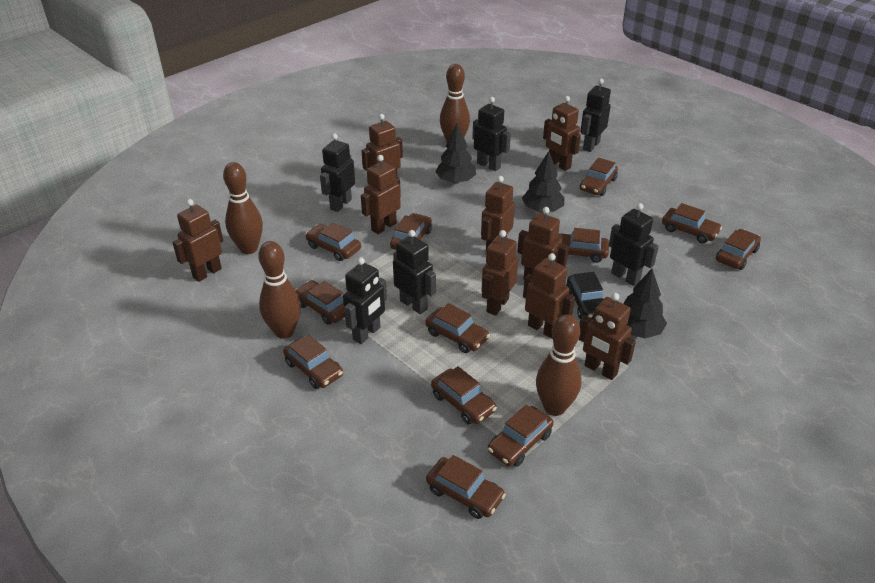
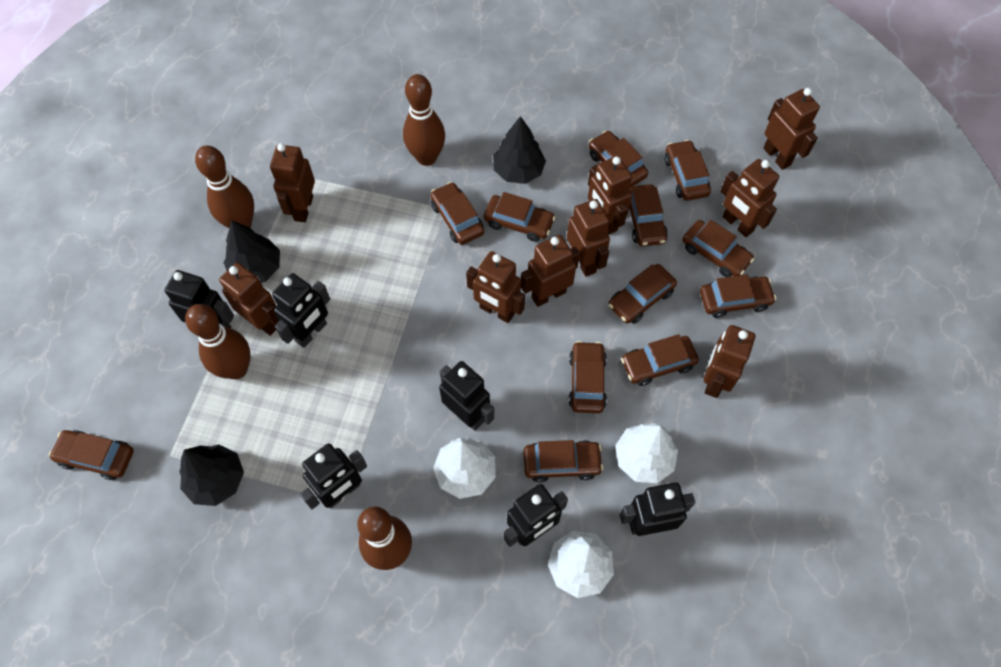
black car: 1 -> 0
white tree: 0 -> 3

